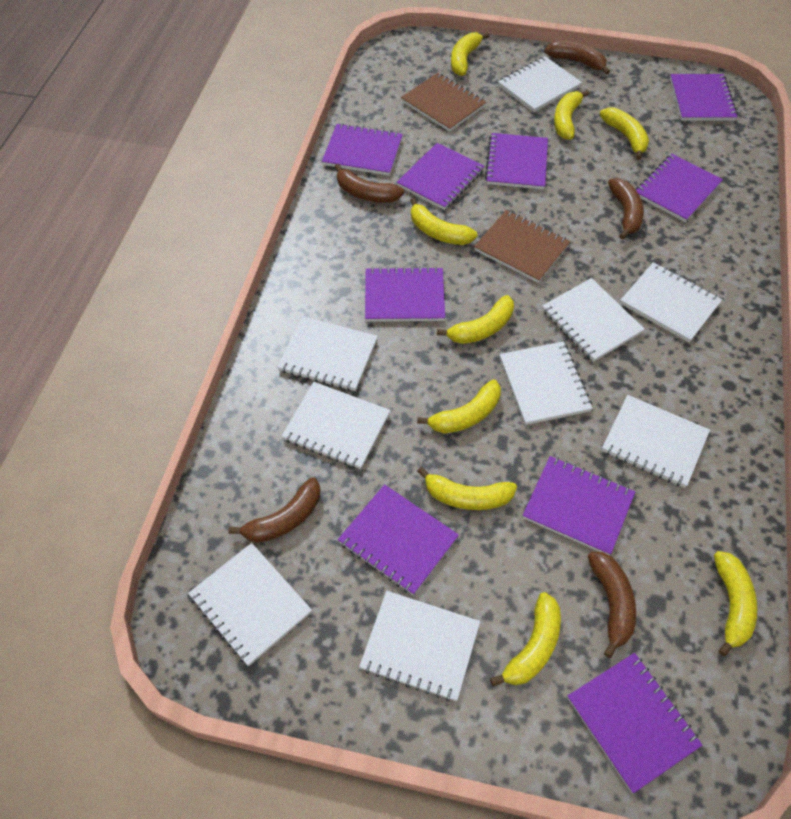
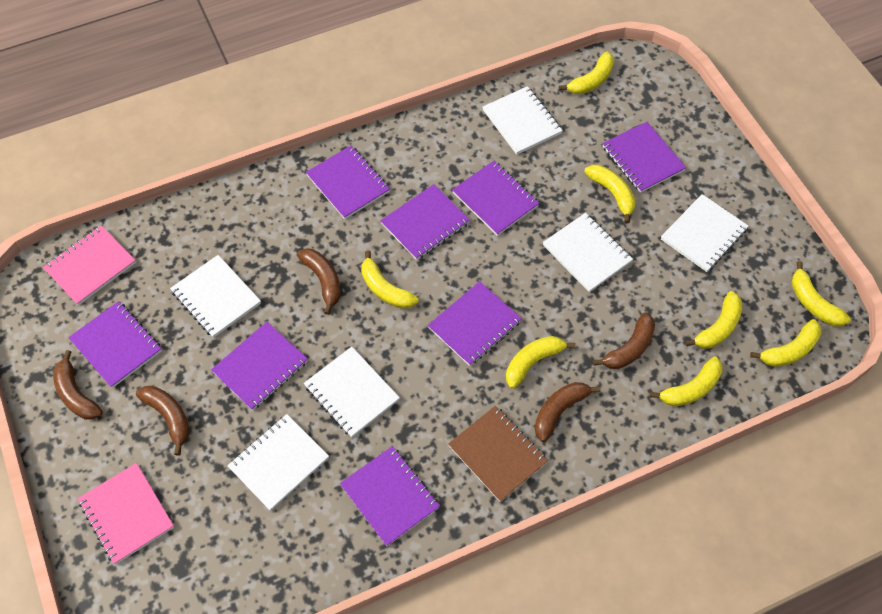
brown notebook: 2 -> 1
pink notebook: 0 -> 2
purple notebook: 9 -> 8
white notebook: 9 -> 6
yellow banana: 9 -> 8

